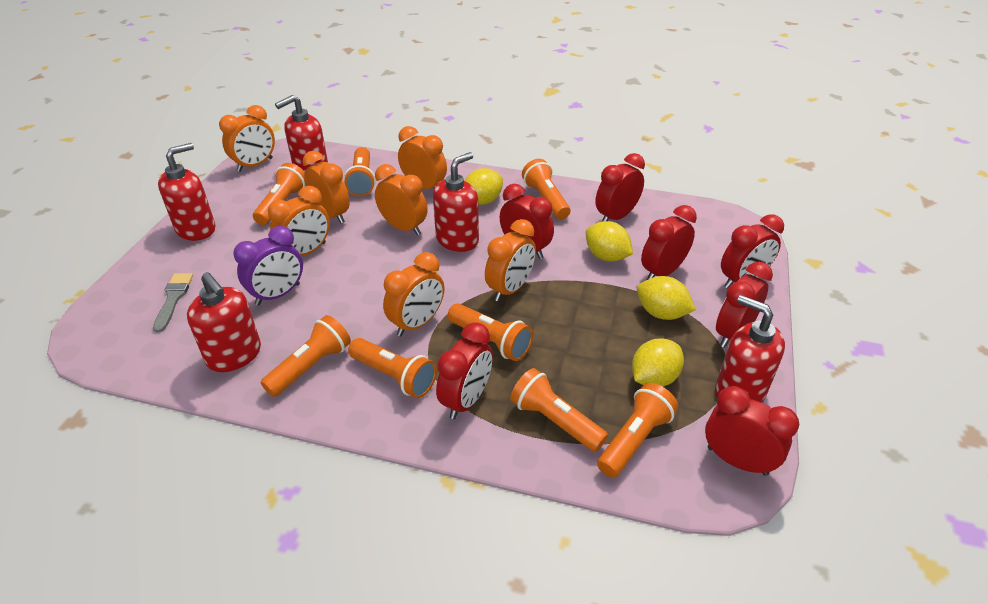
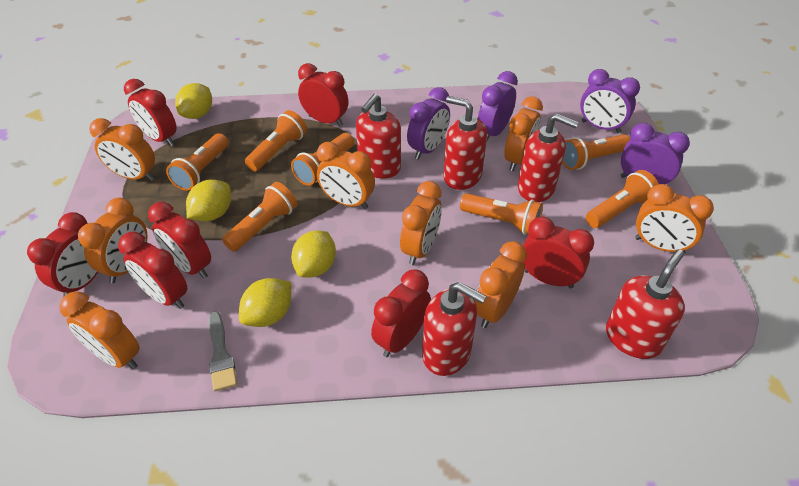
orange clock: 7 -> 8
orange flashlight: 8 -> 7
purple clock: 1 -> 4

